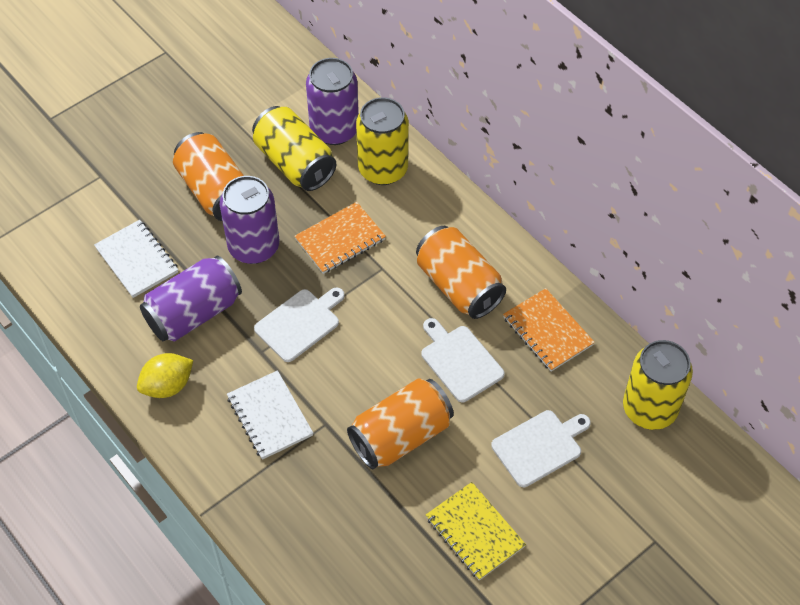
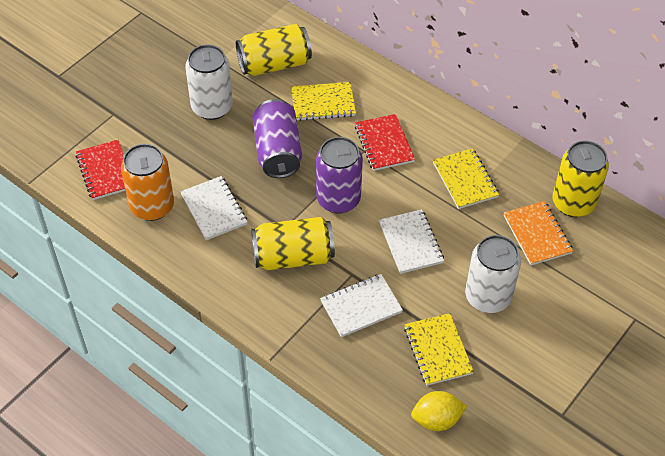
orange can: 3 -> 1
orange notebook: 2 -> 1
purple can: 3 -> 2
red notebook: 0 -> 2
white can: 0 -> 2
white cutting board: 3 -> 0
white notebook: 2 -> 3
yellow notebook: 1 -> 3

